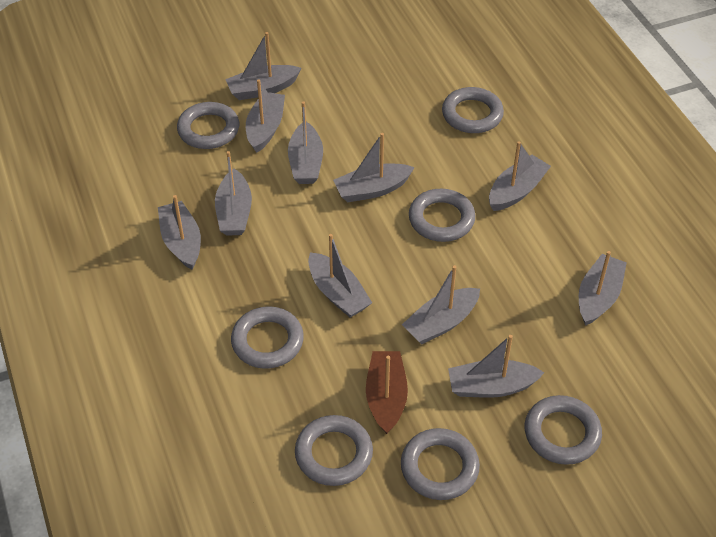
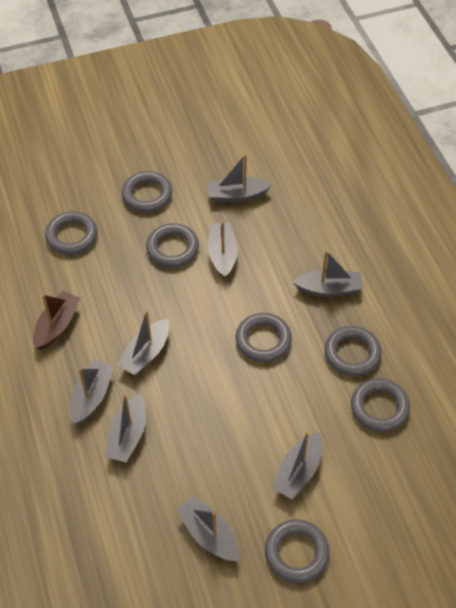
grey boat: 11 -> 8

